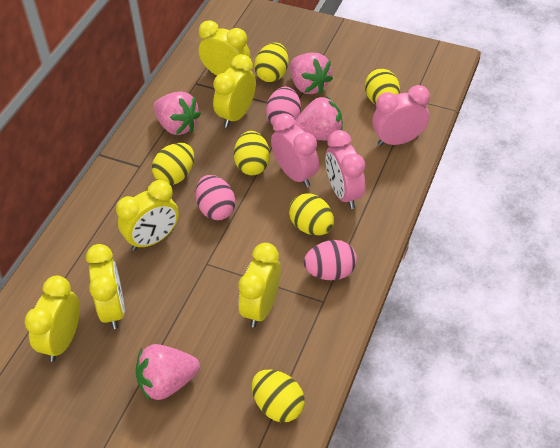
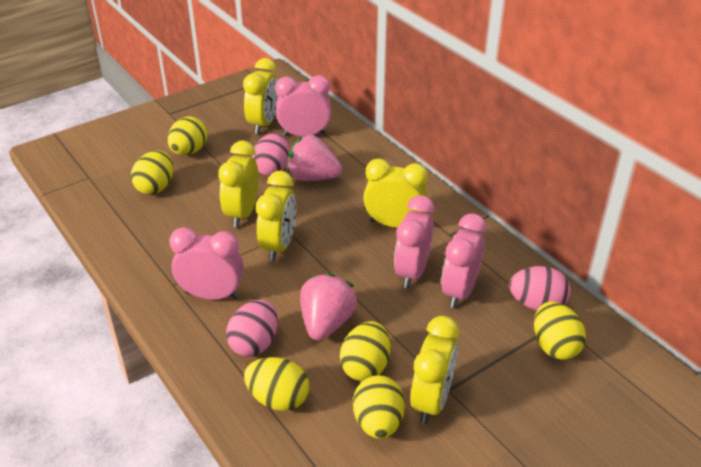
pink clock: 3 -> 4
pink strawberry: 4 -> 2
yellow clock: 6 -> 5

